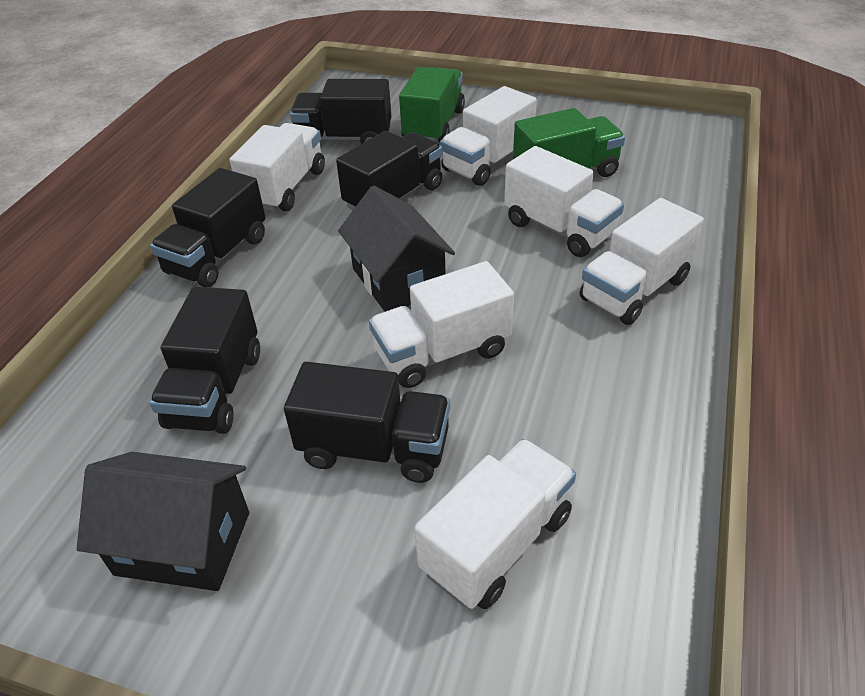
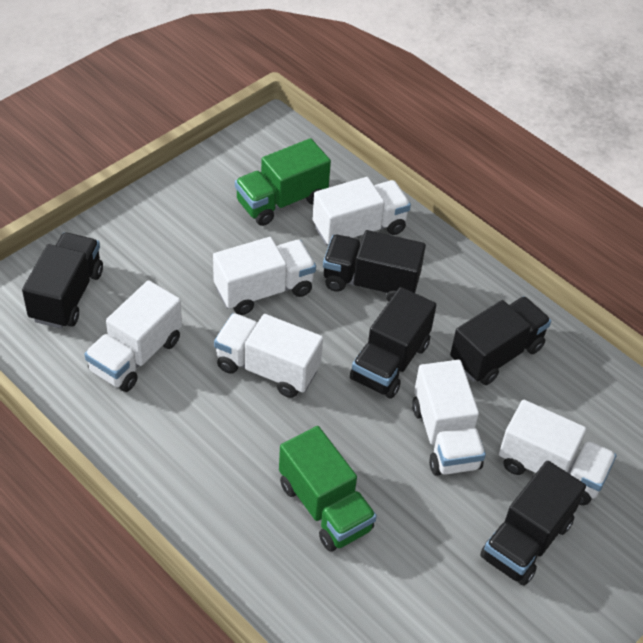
black house: 2 -> 0

